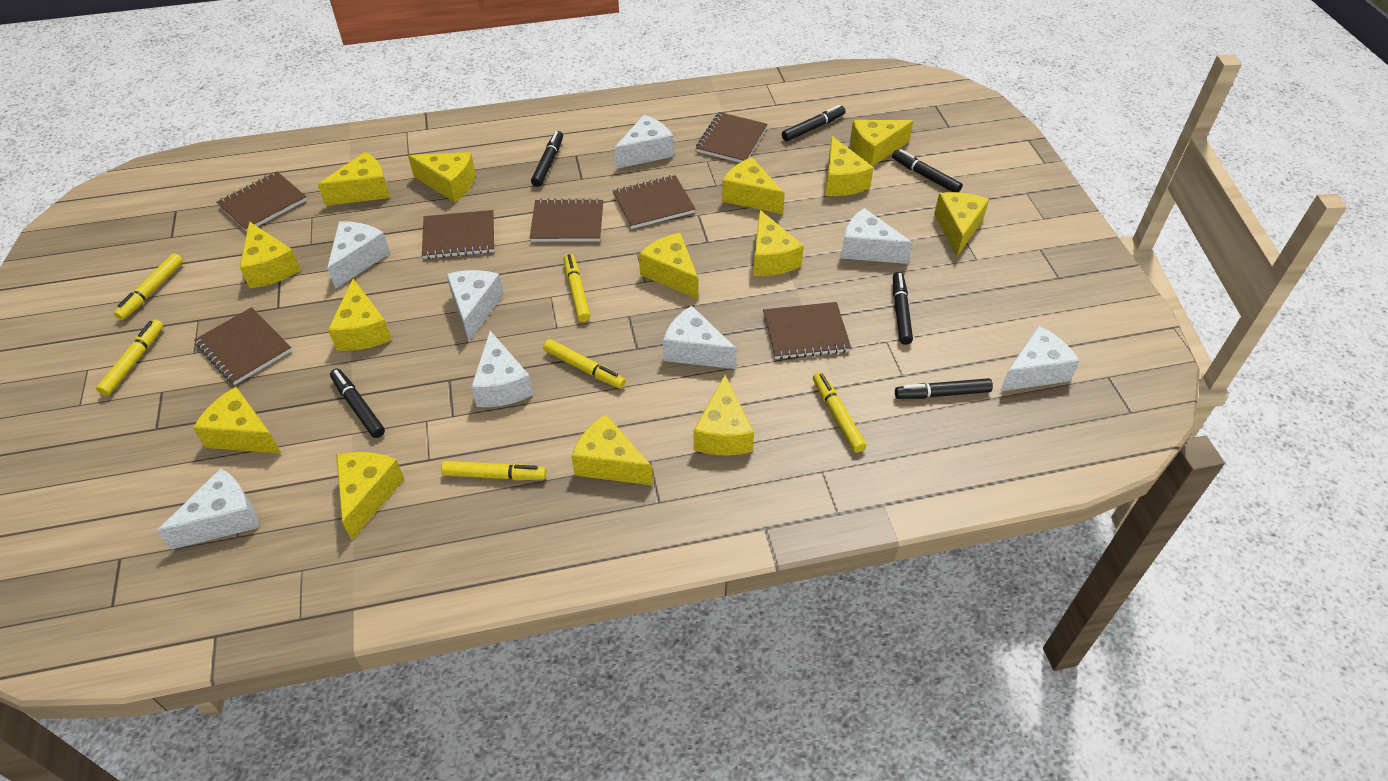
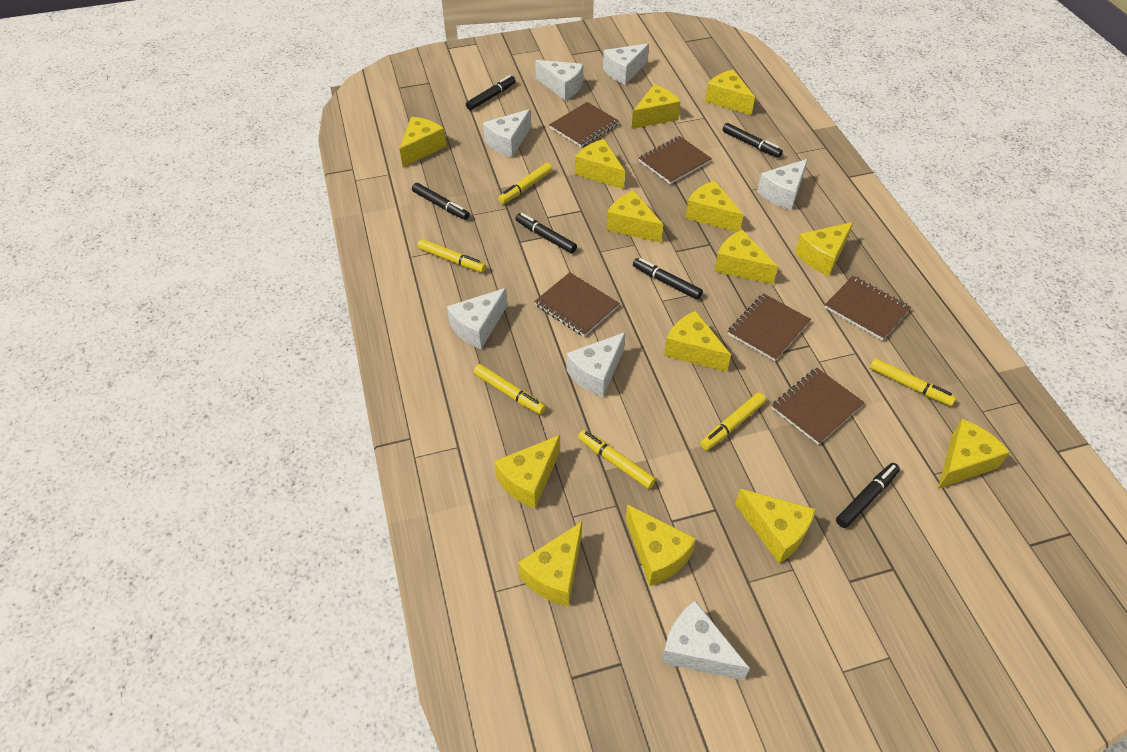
brown notebook: 7 -> 6
white cheese: 8 -> 7

